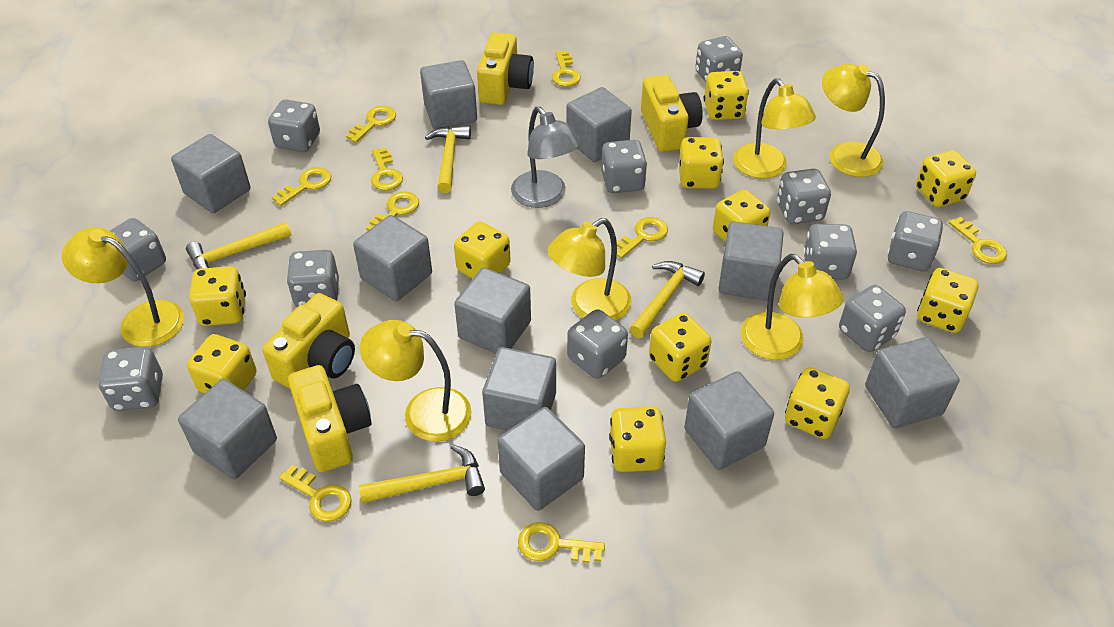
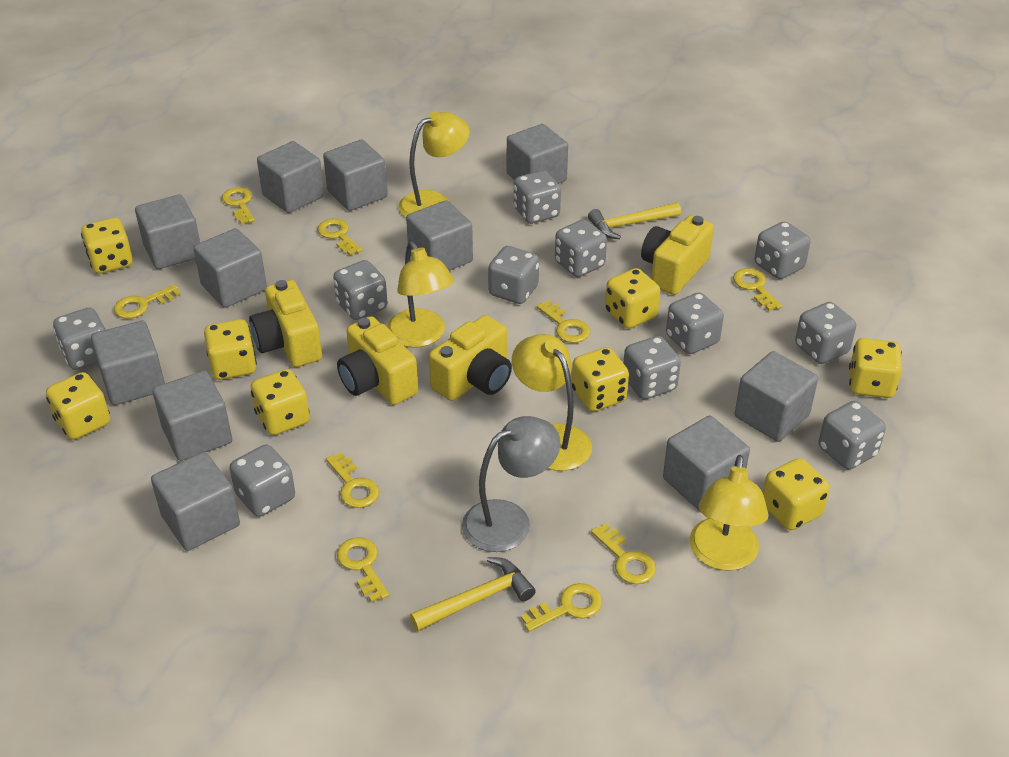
yellow dice: 11 -> 8
yellow hammer: 4 -> 2
yellow lamp: 6 -> 4

